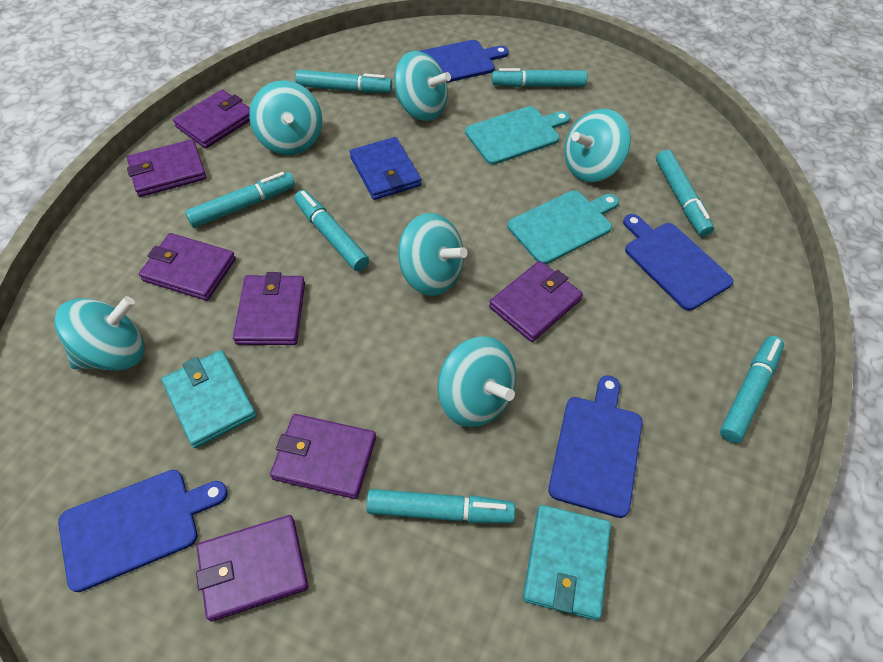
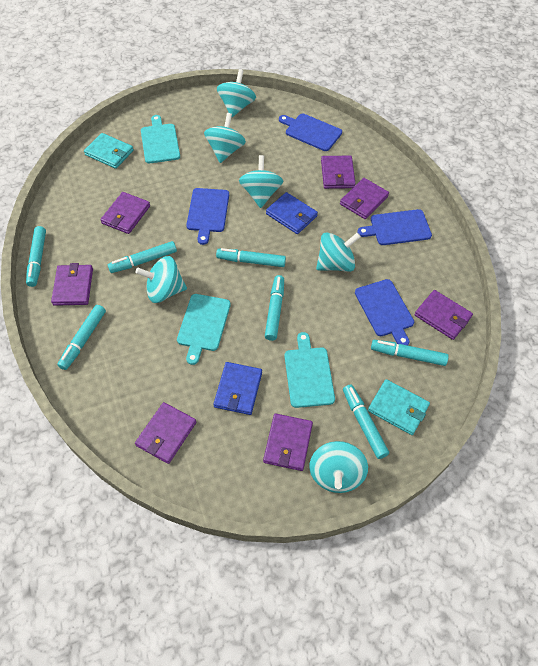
blue wallet: 1 -> 2
turquoise cutting board: 2 -> 3

